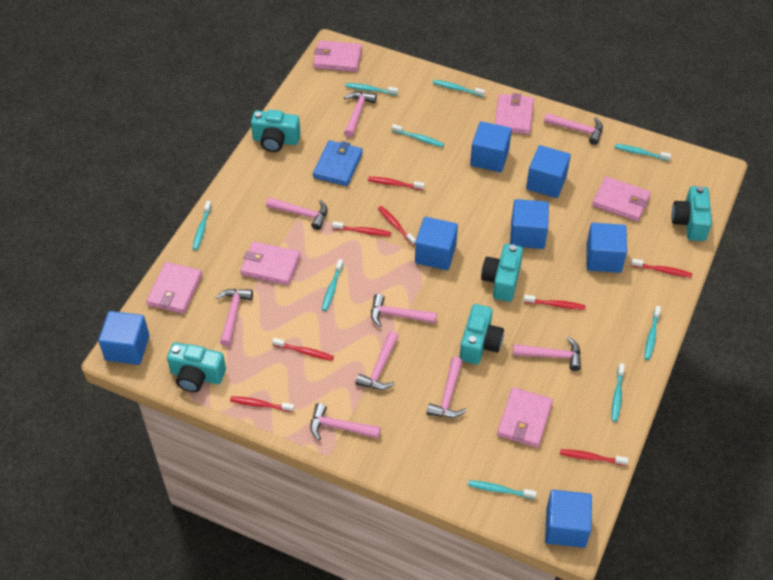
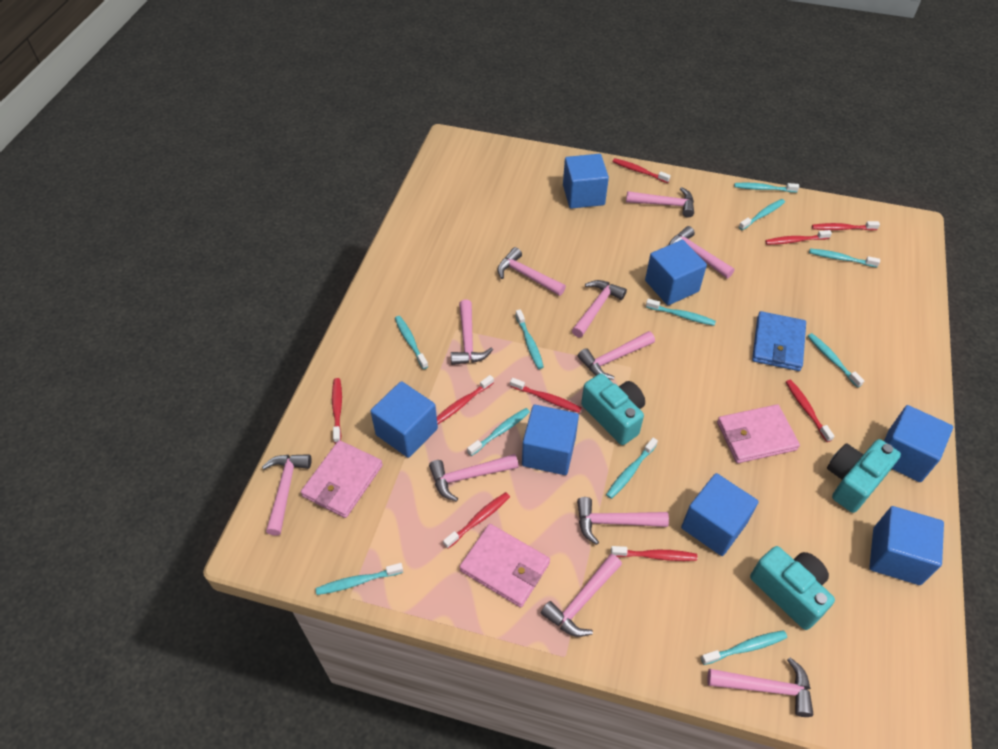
pink hammer: 9 -> 11
pink wallet: 6 -> 3
red toothbrush: 8 -> 9
turquoise camera: 5 -> 3
turquoise toothbrush: 9 -> 11

